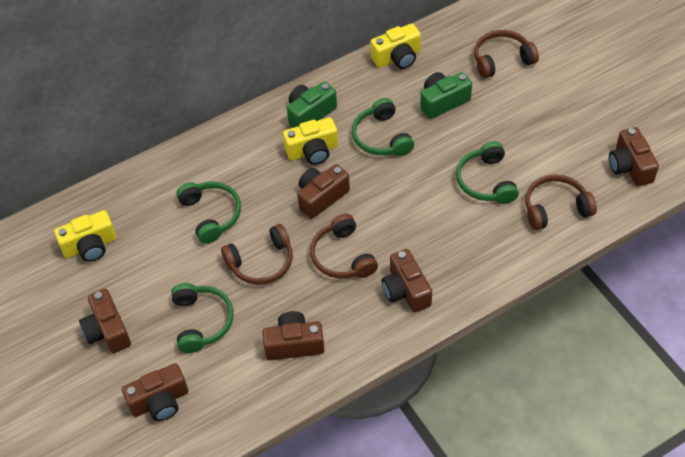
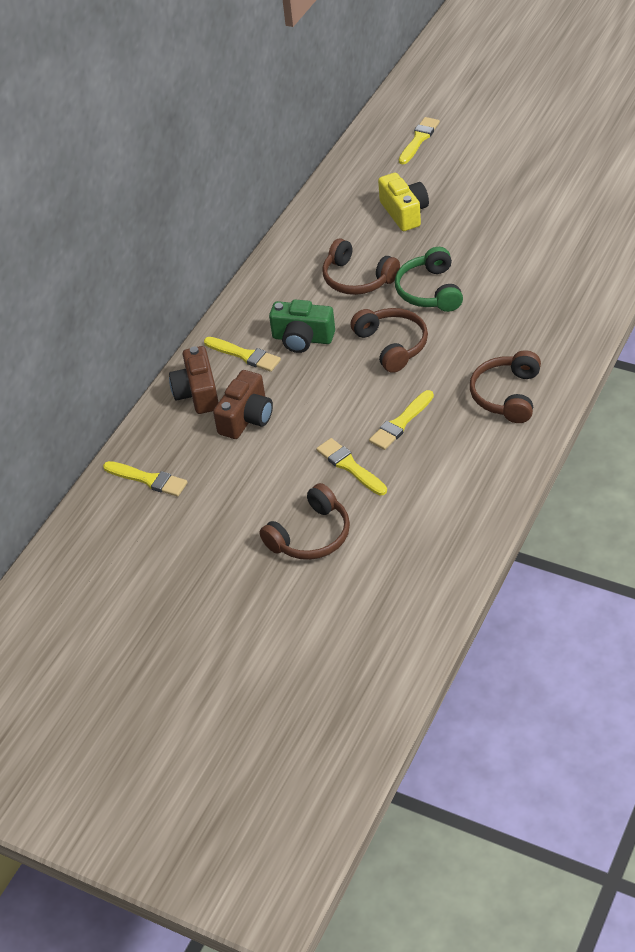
brown camera: 6 -> 2
green camera: 2 -> 1
green headphones: 4 -> 1
yellow brush: 0 -> 5
yellow camera: 3 -> 1

